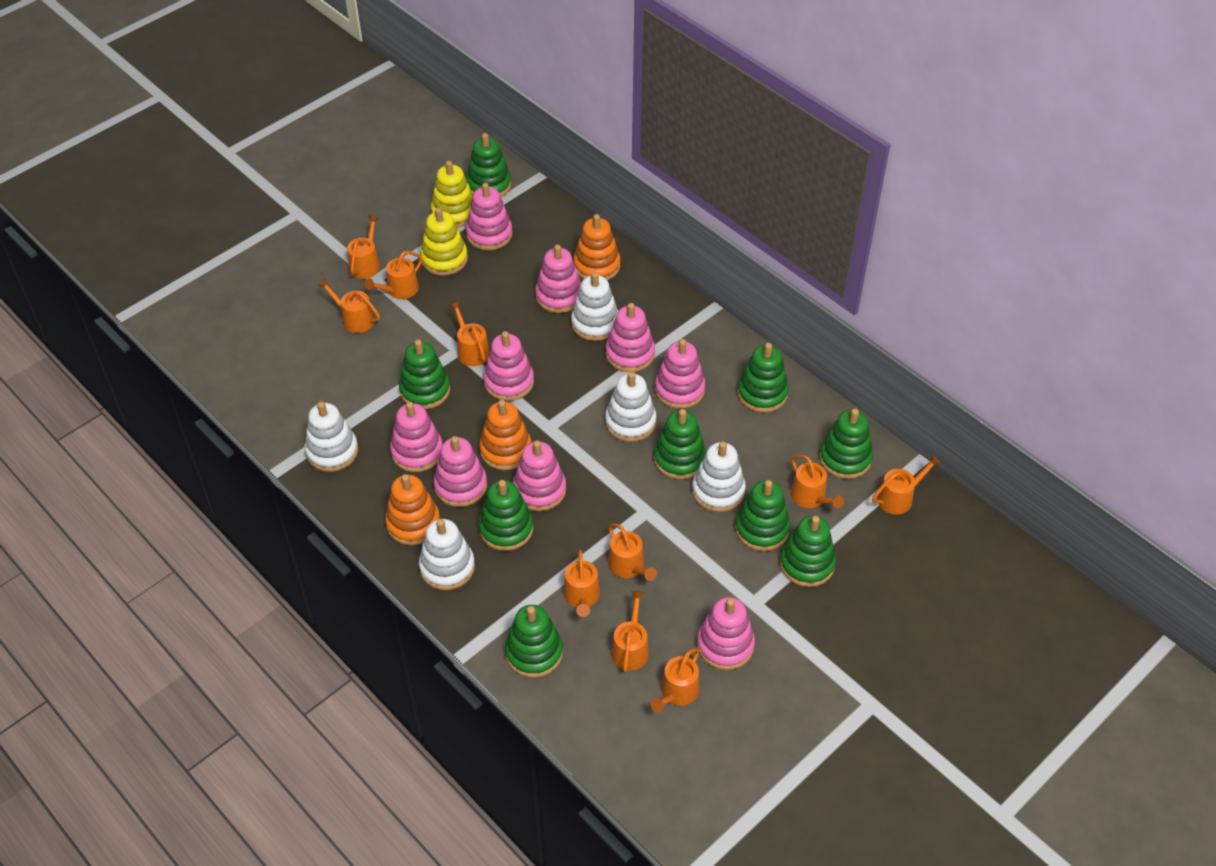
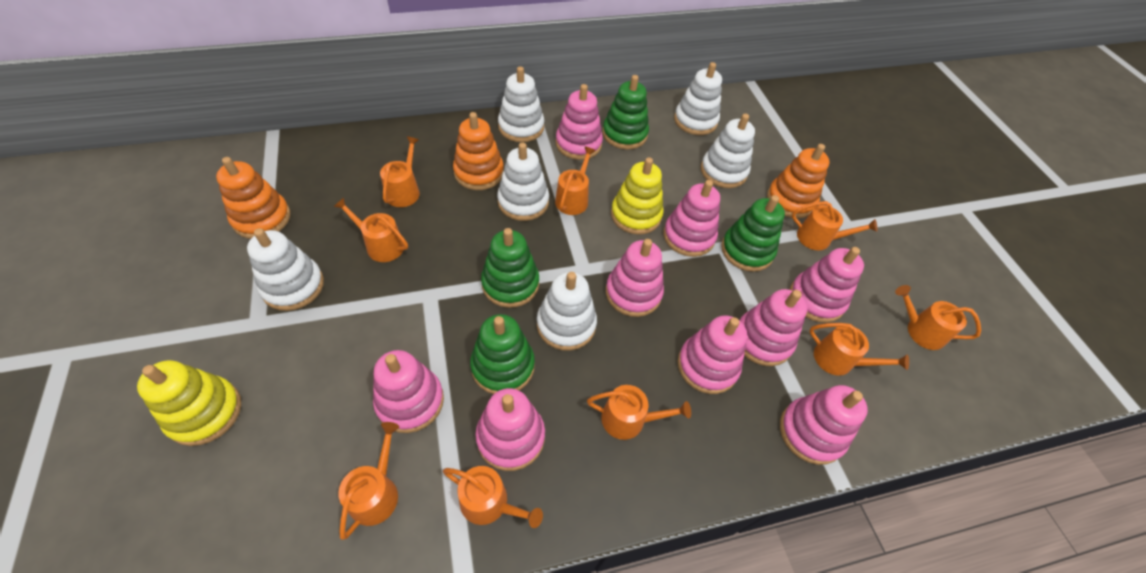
green stacking toy: 9 -> 4
orange watering can: 10 -> 9
white stacking toy: 5 -> 6

